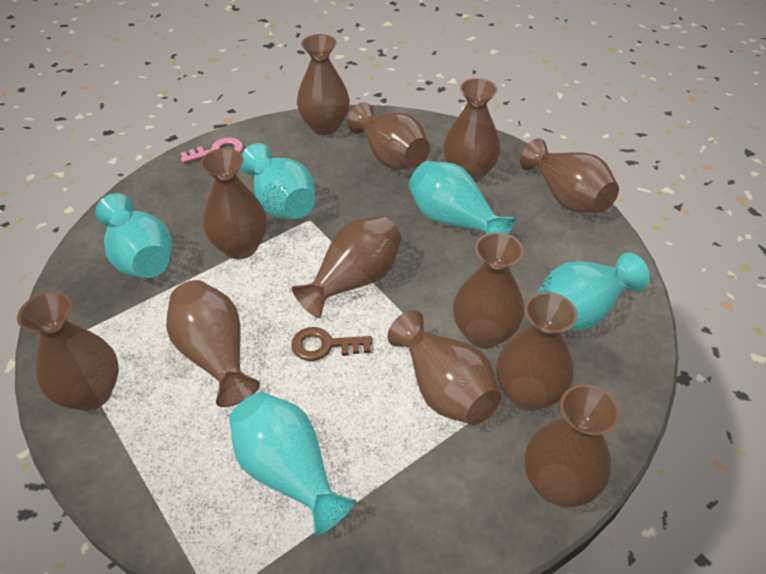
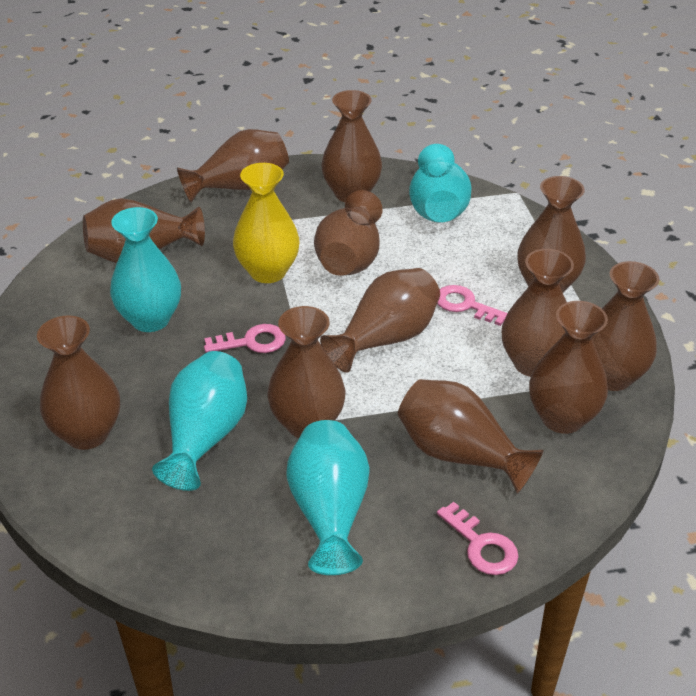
brown key: 1 -> 0
pink key: 1 -> 3
turquoise vase: 5 -> 4
yellow vase: 0 -> 1

